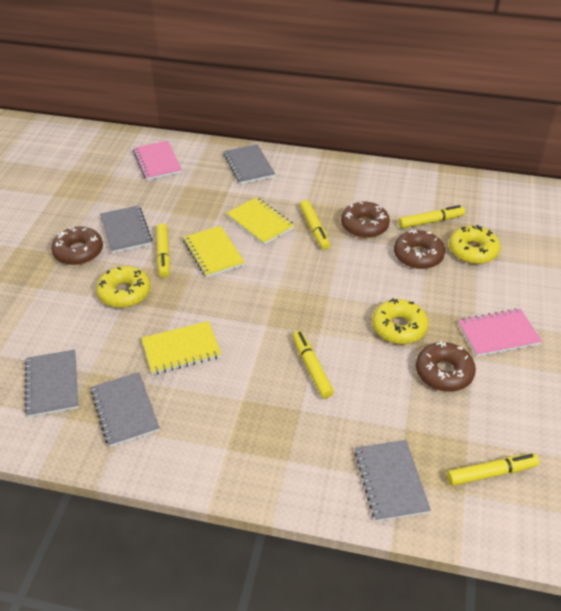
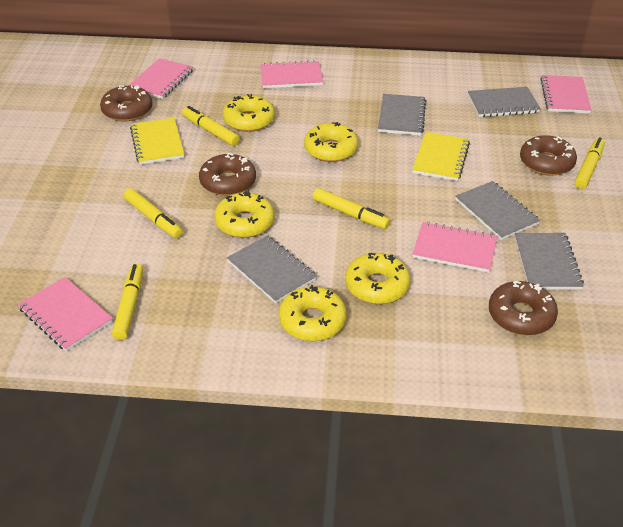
pink notebook: 2 -> 5
yellow donut: 3 -> 5
yellow notebook: 3 -> 2

